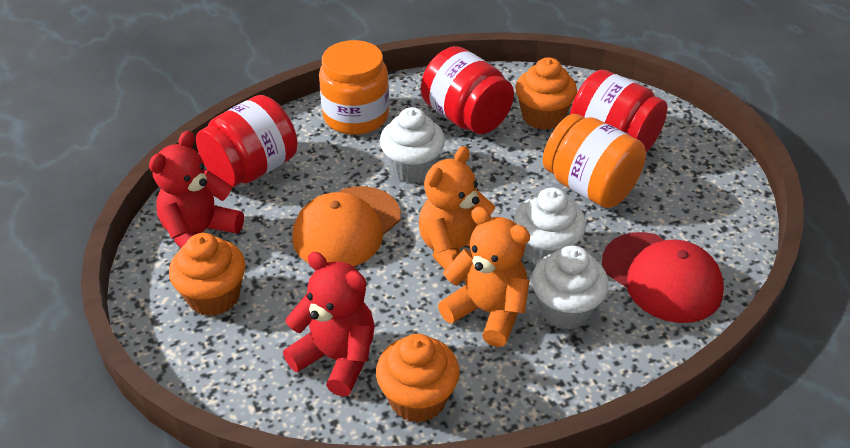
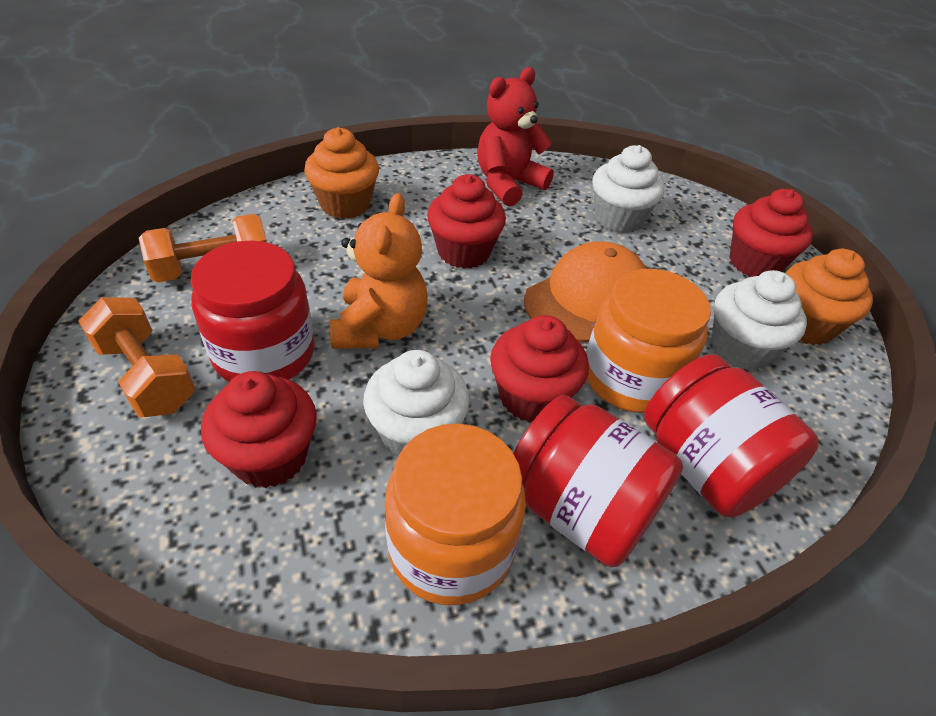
orange cupcake: 3 -> 2
orange dumbbell: 0 -> 2
orange teddy bear: 2 -> 1
red cap: 1 -> 0
red cupcake: 0 -> 4
red teddy bear: 2 -> 1

